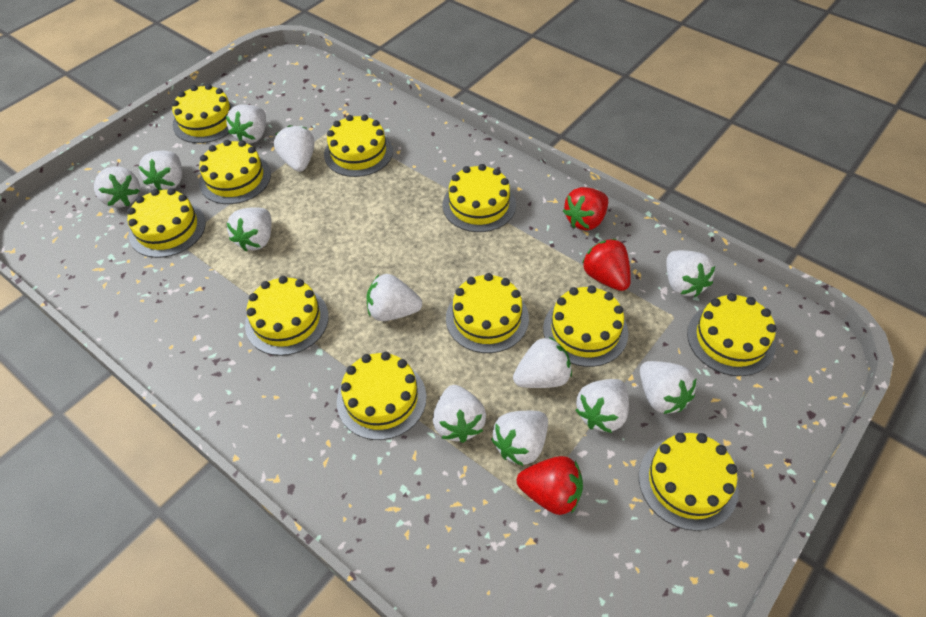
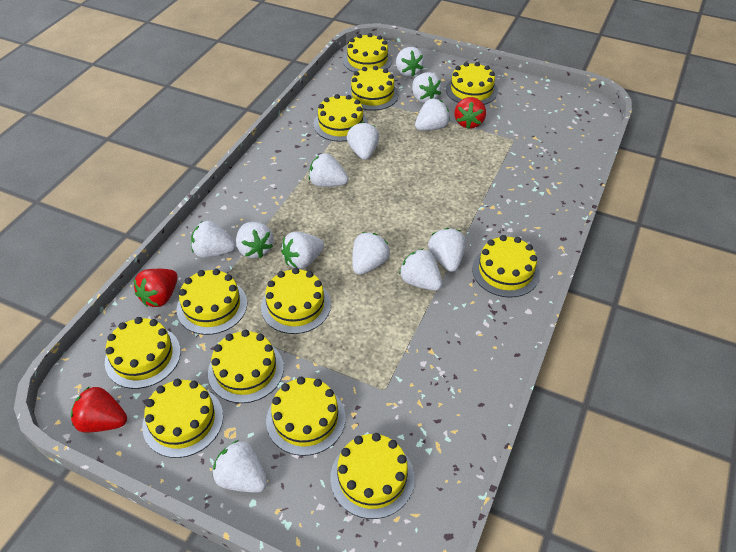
yellow cake: 11 -> 12

